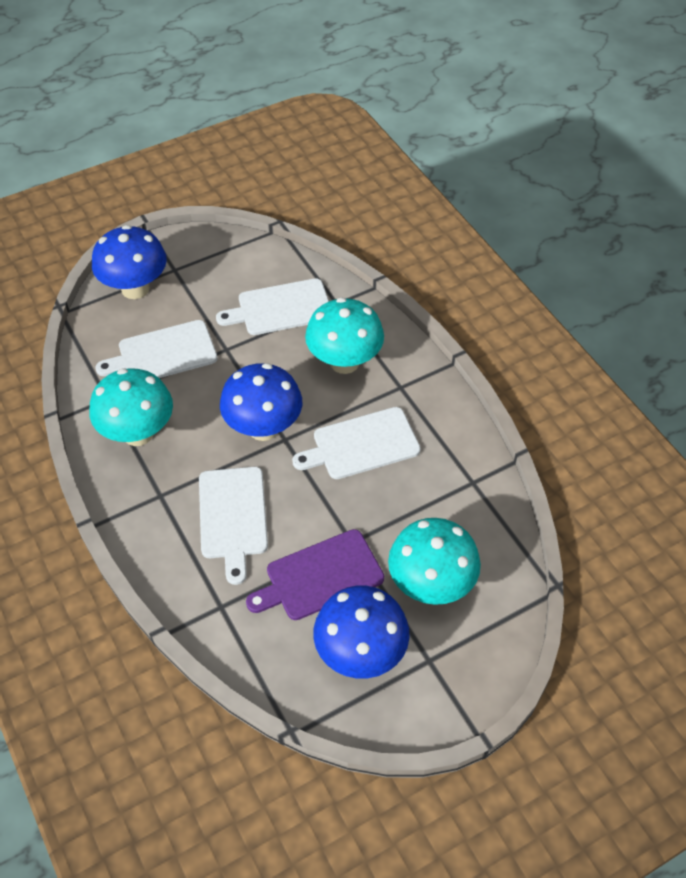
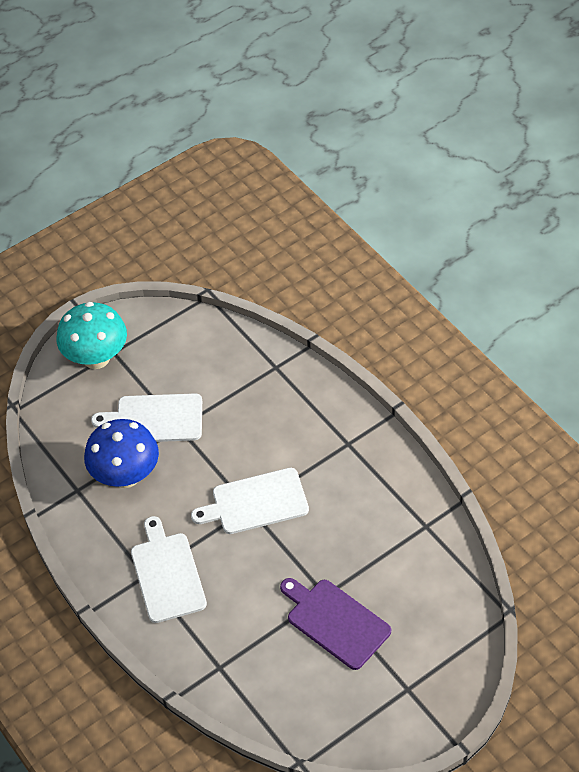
blue mushroom: 3 -> 1
turquoise mushroom: 3 -> 1
white cutting board: 4 -> 3

